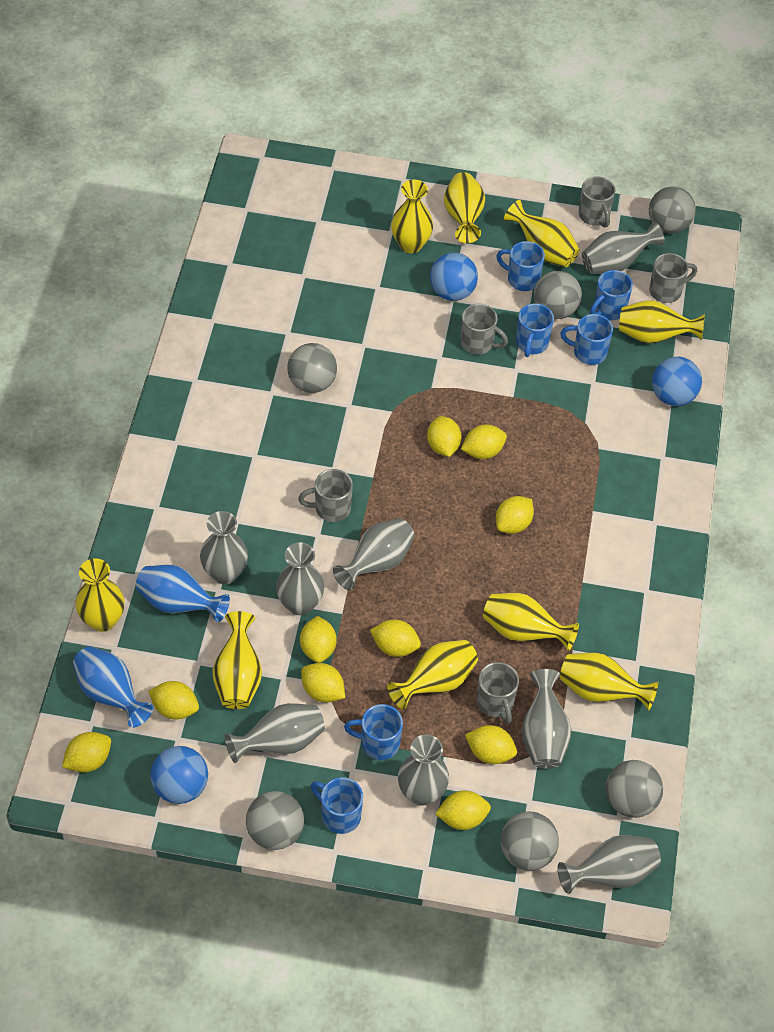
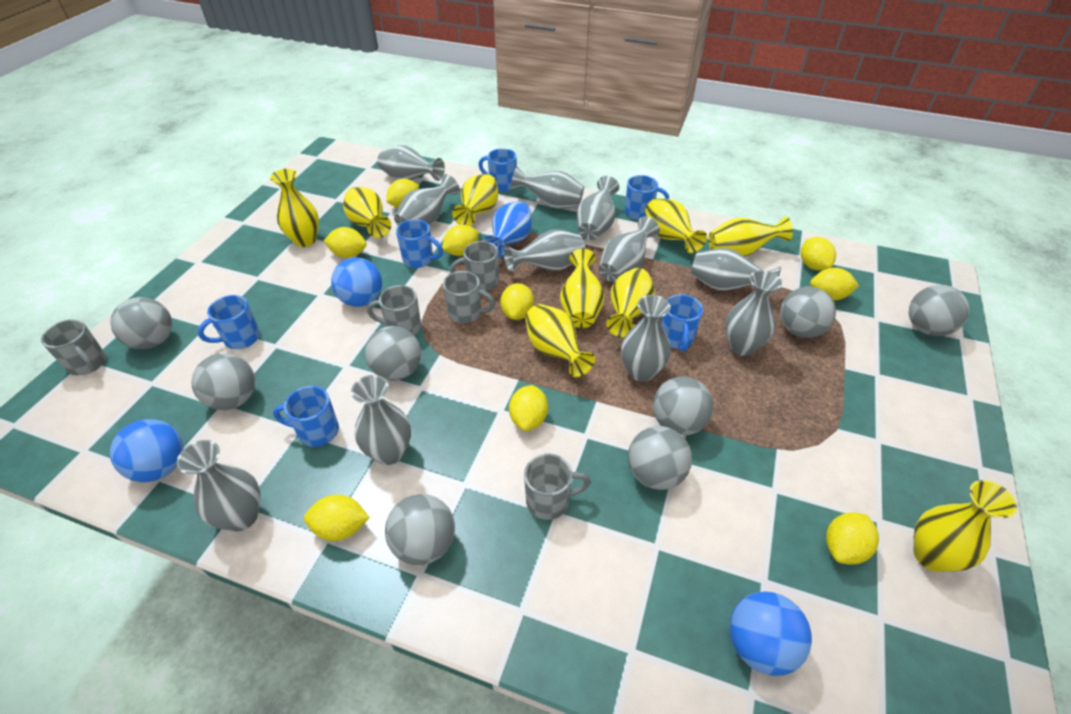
blue vase: 2 -> 1
grey ball: 6 -> 8
grey vase: 8 -> 11
yellow lemon: 10 -> 9

